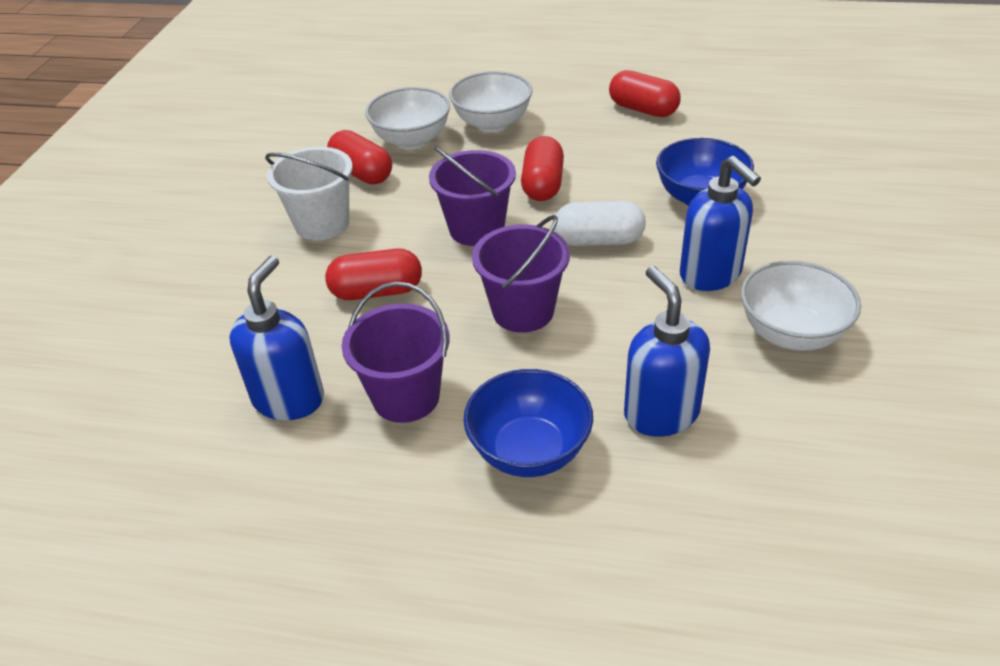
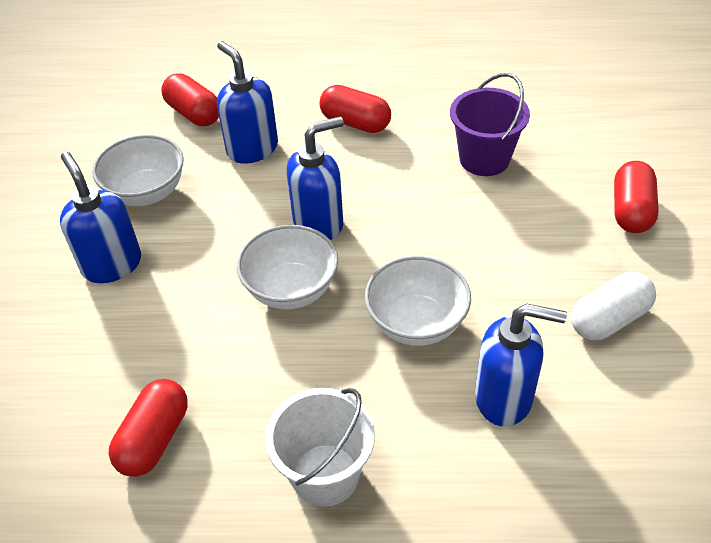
blue bowl: 2 -> 0
blue soap dispenser: 3 -> 4
purple bucket: 3 -> 1

